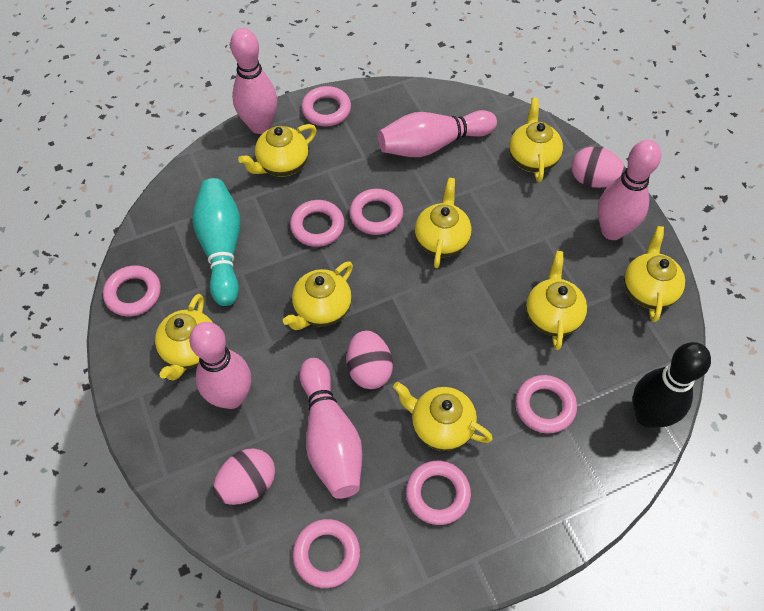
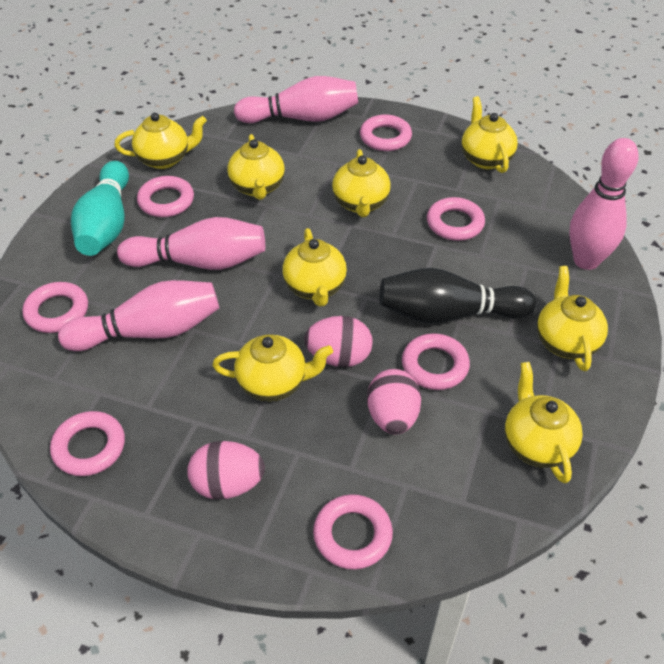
pink bowling pin: 5 -> 4

